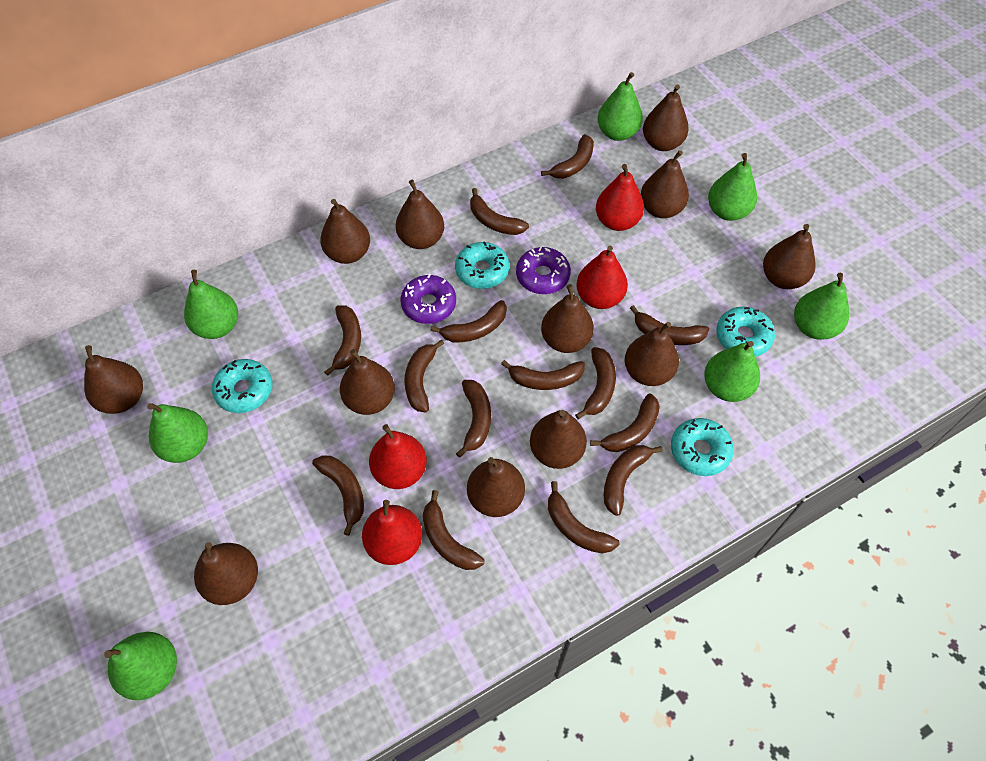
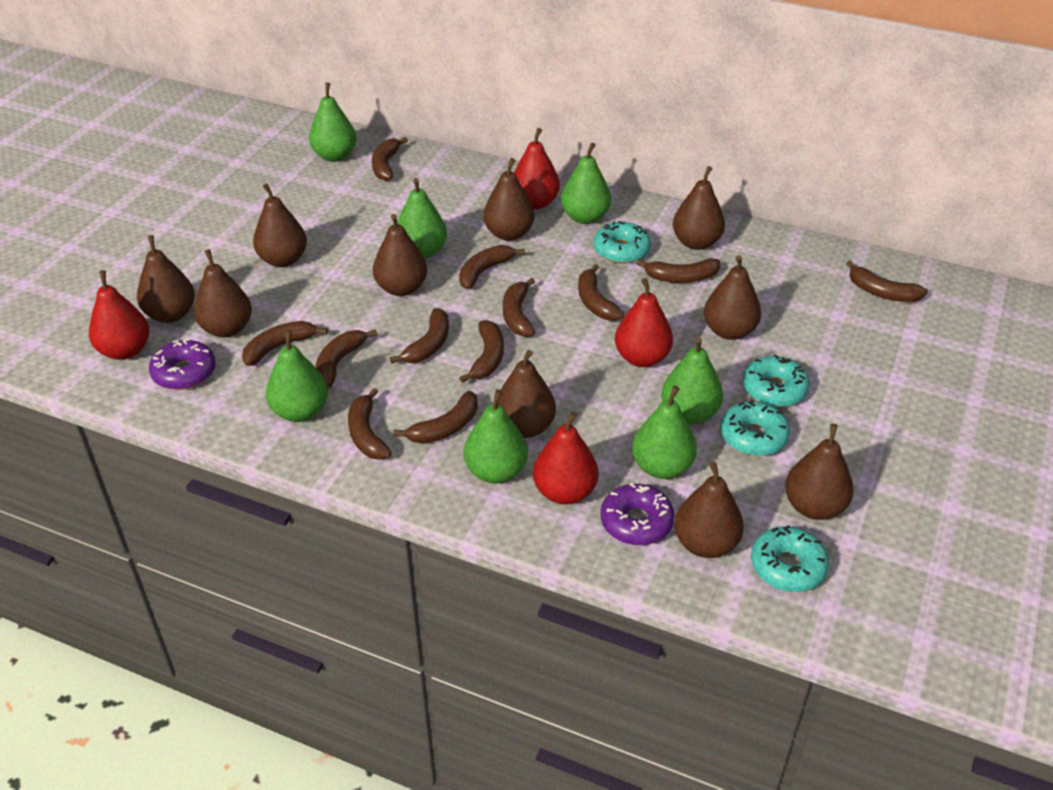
brown banana: 14 -> 12
brown pear: 12 -> 10

